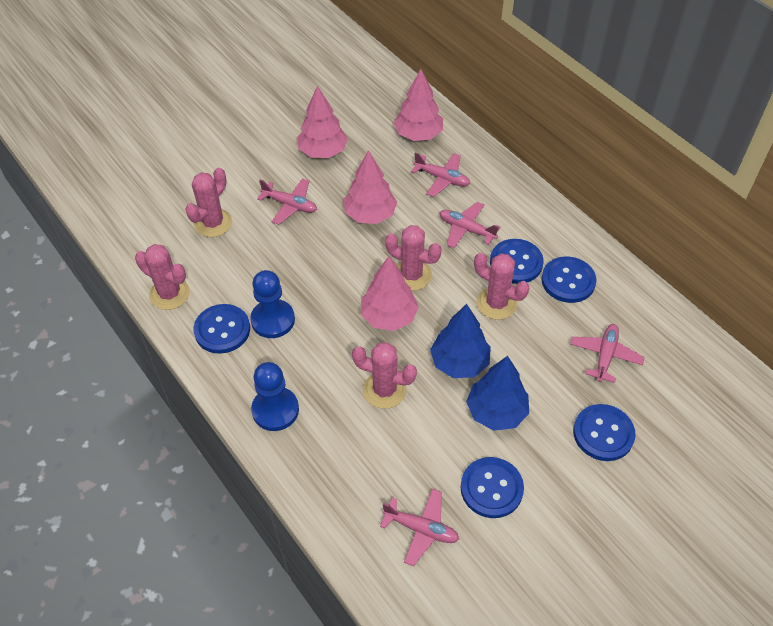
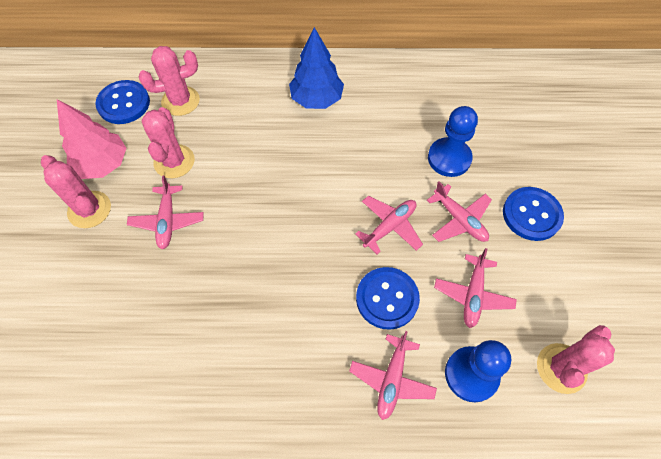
blue button: 5 -> 3
blue tree: 2 -> 1
pink cactus: 5 -> 4
pink tree: 4 -> 1

